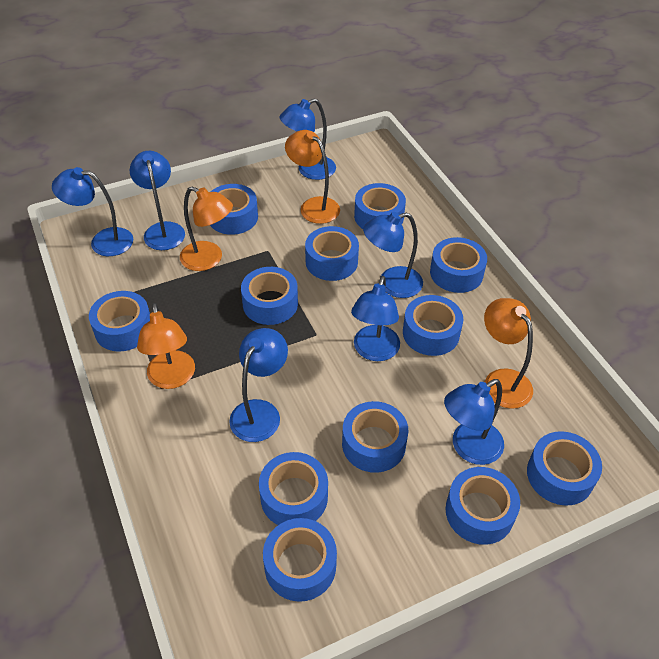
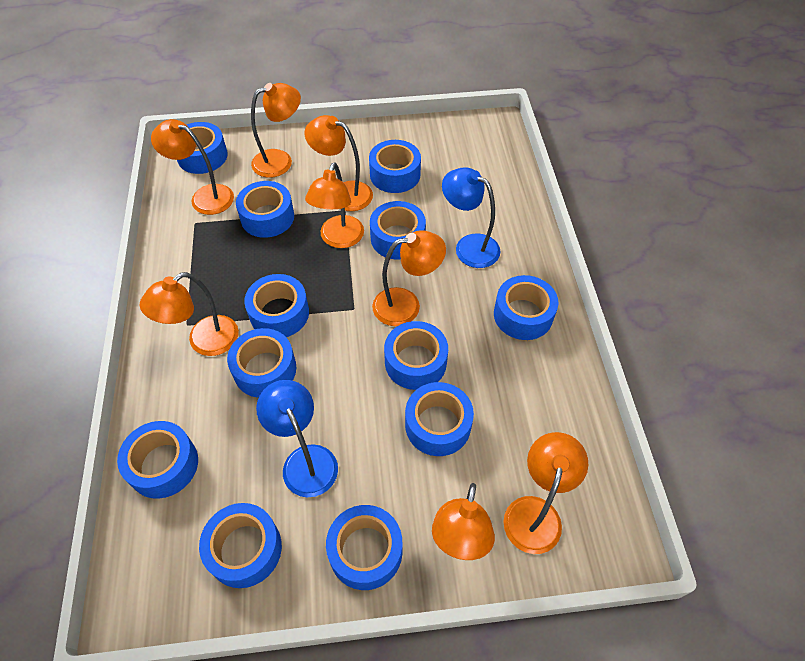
blue lamp: 7 -> 2
orange lamp: 4 -> 8

